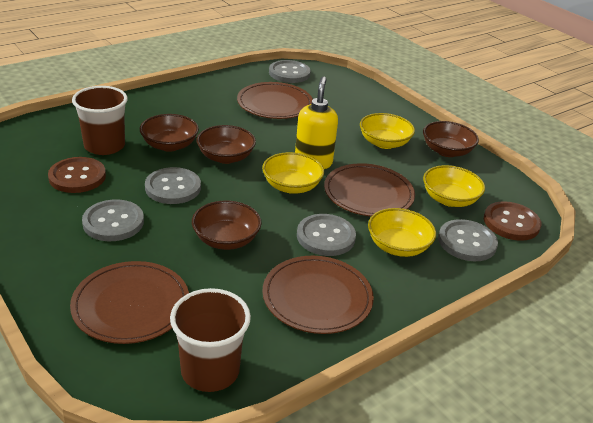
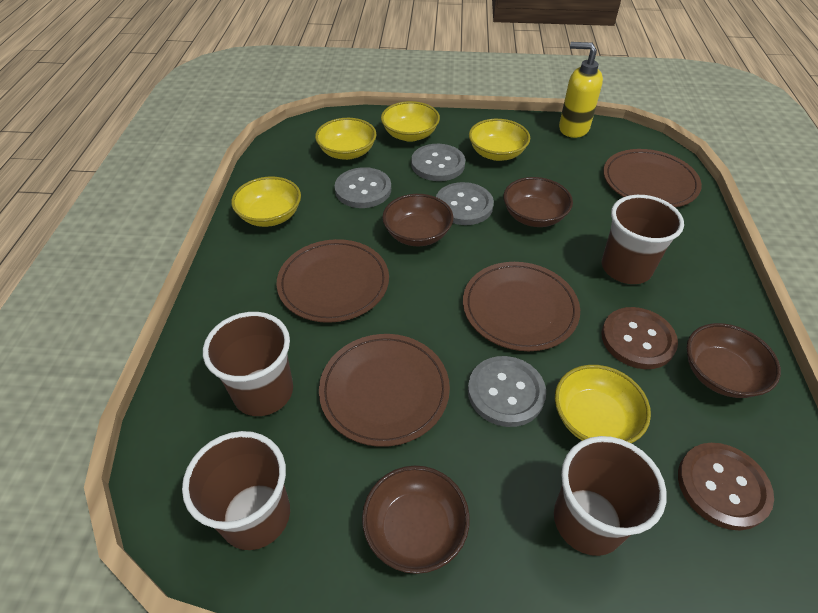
brown cup: 2 -> 4
grey button: 5 -> 4
yellow bowl: 4 -> 5

